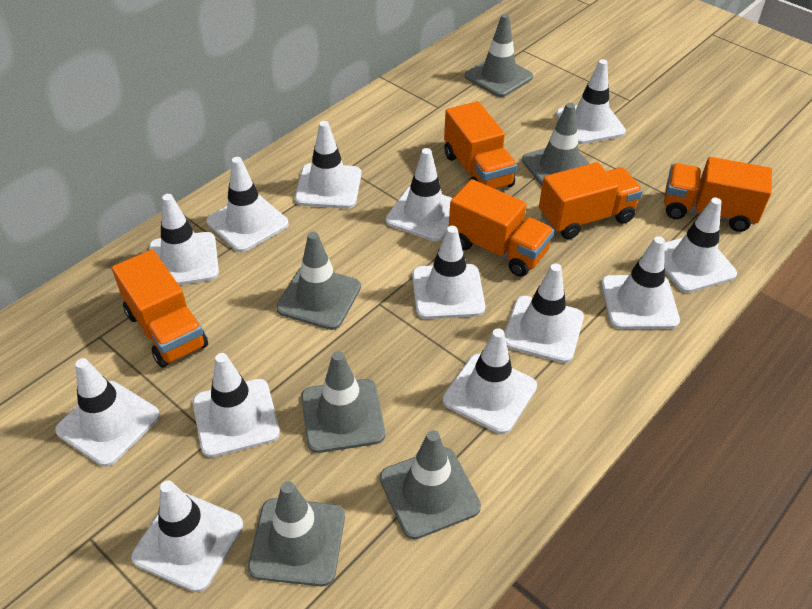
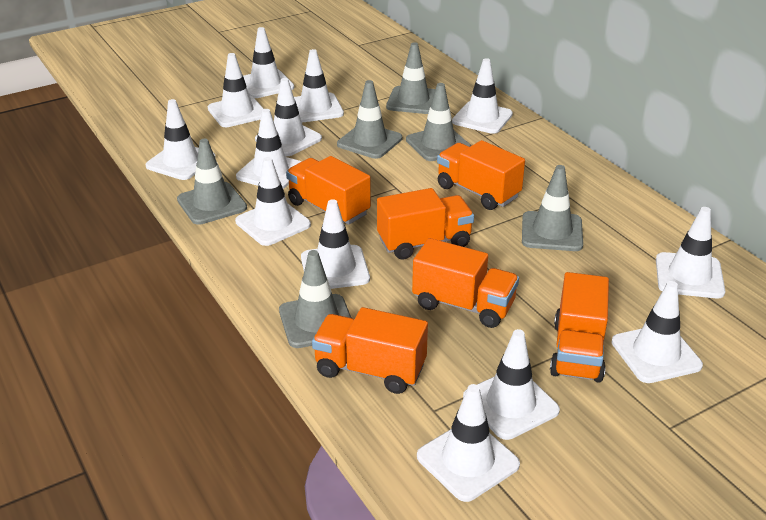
orange truck: 5 -> 6

